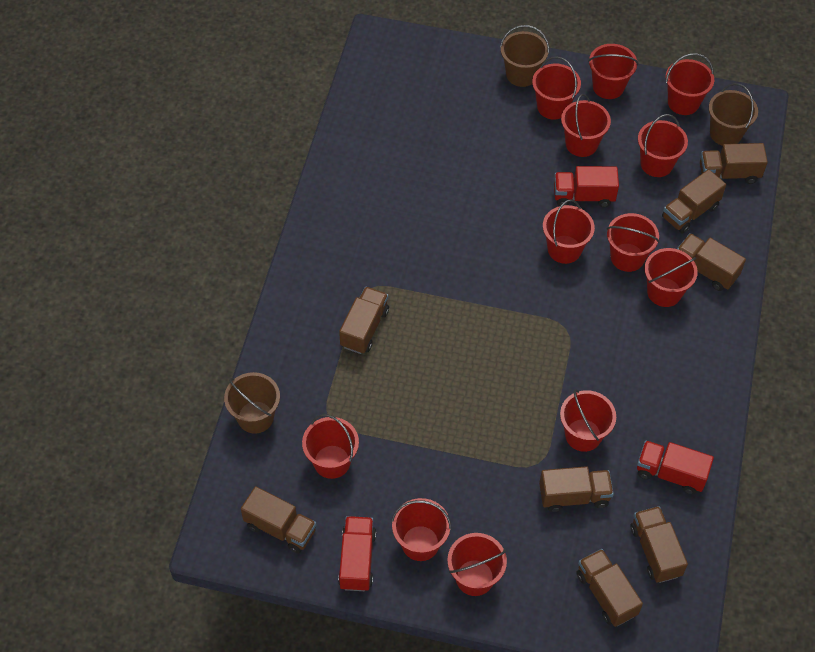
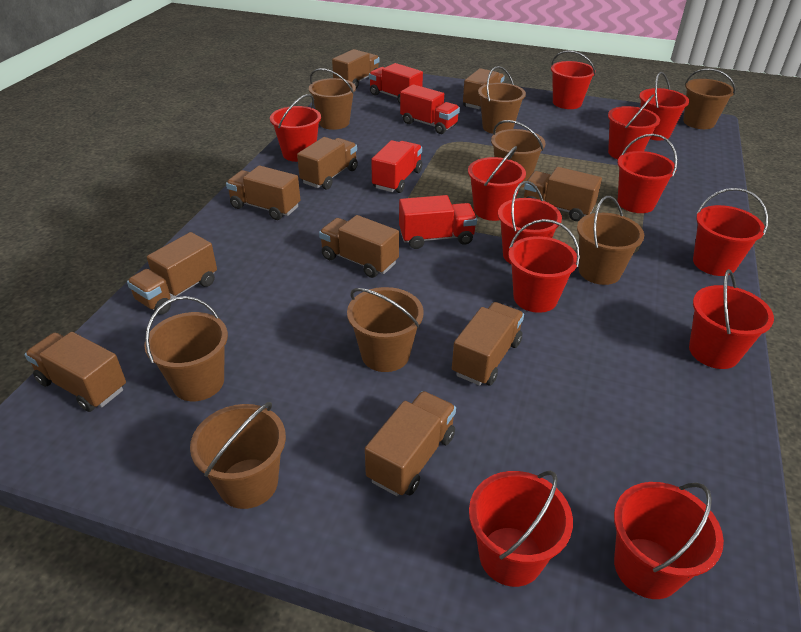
brown bucket: 3 -> 8
brown truck: 8 -> 10
red truck: 3 -> 4

